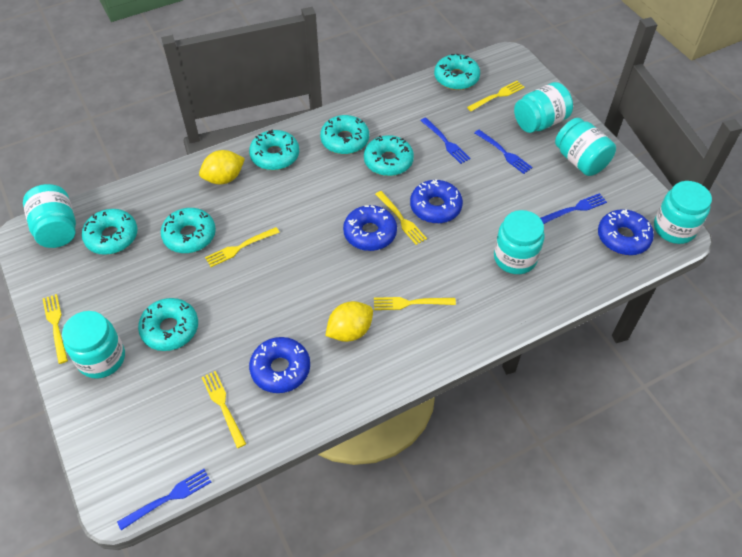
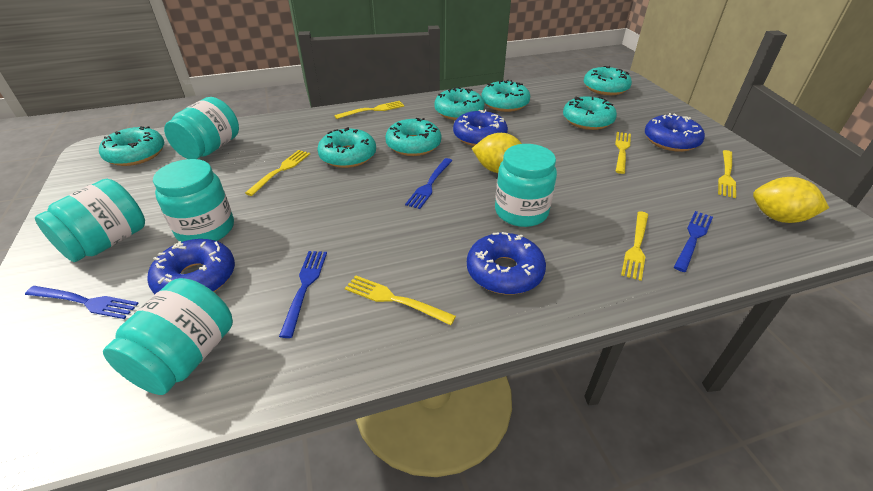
turquoise jar: 6 -> 5

